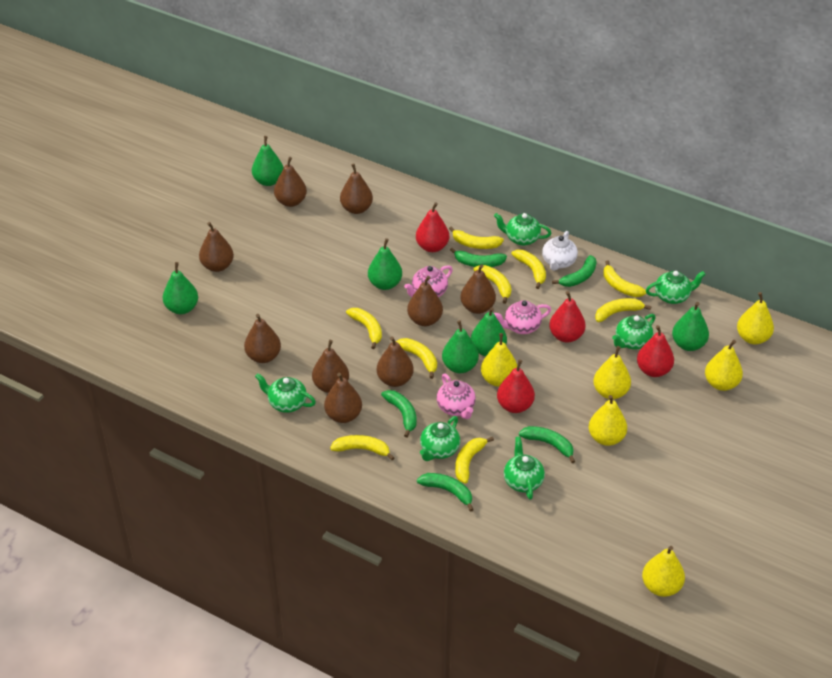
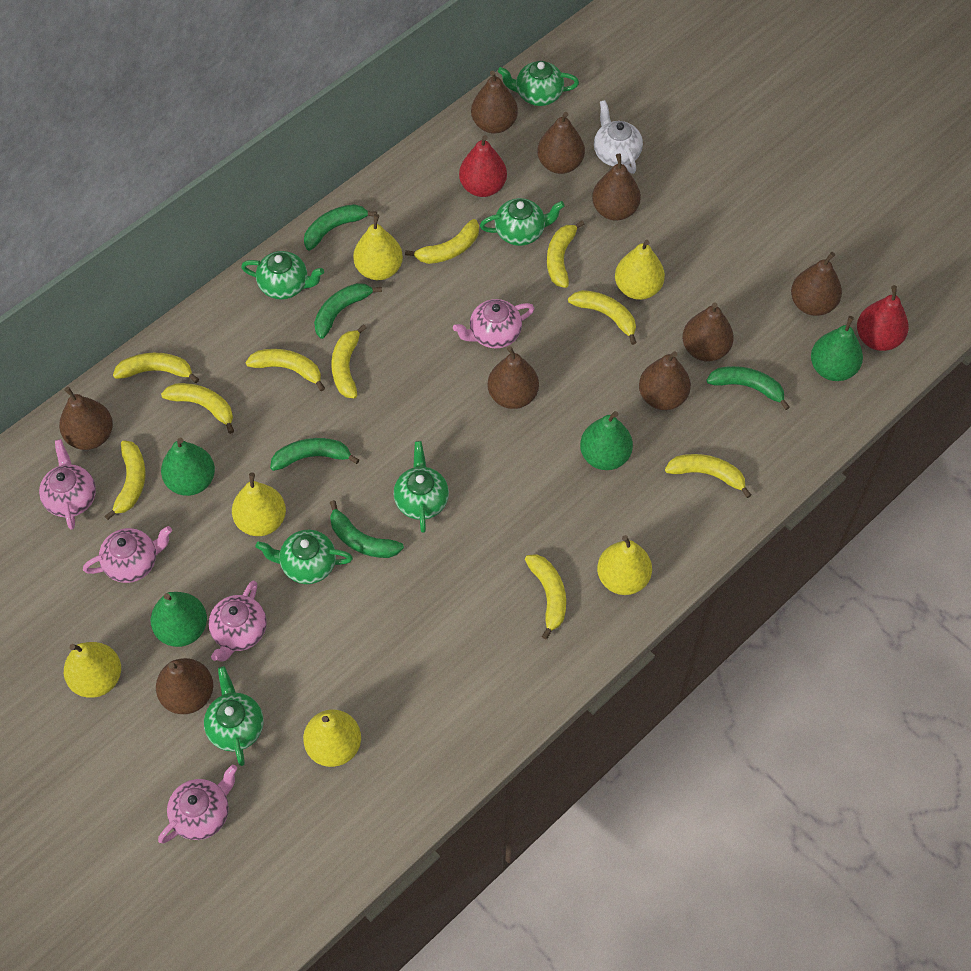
green pear: 6 -> 4
pink teapot: 3 -> 5
red pear: 4 -> 2
yellow banana: 9 -> 10

